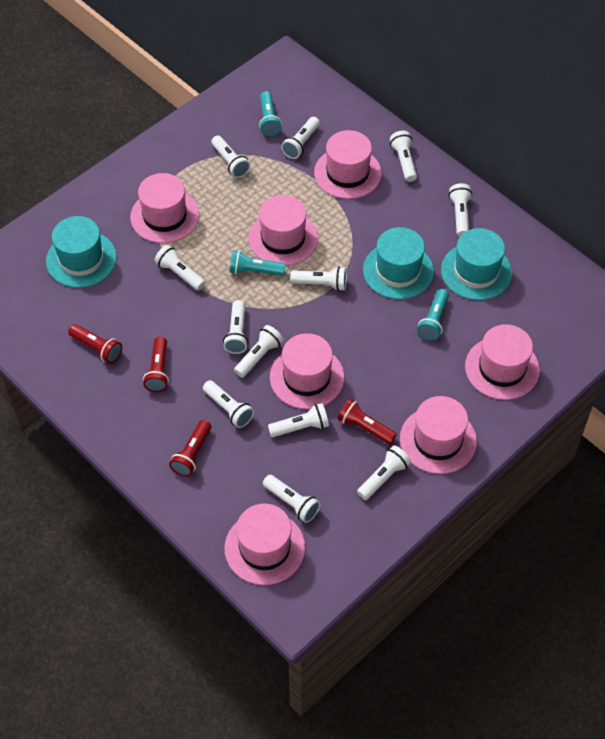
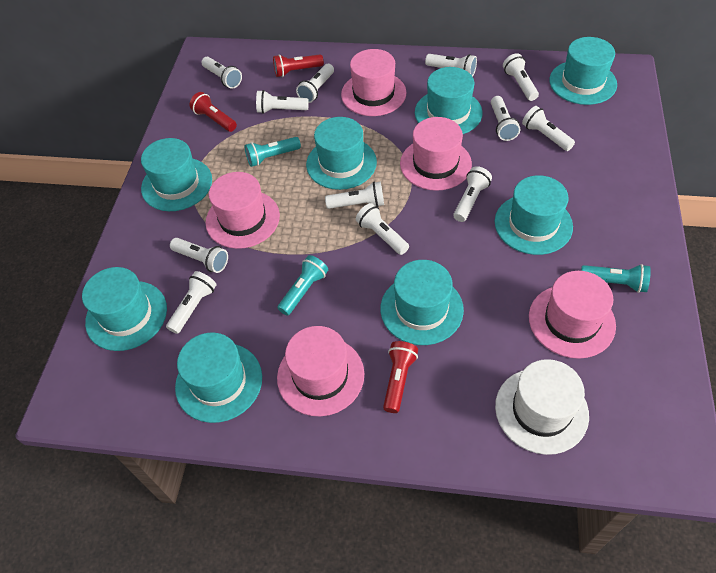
pink hat: 7 -> 5
red flashlight: 4 -> 3
turquoise hat: 3 -> 8
white hat: 0 -> 1

